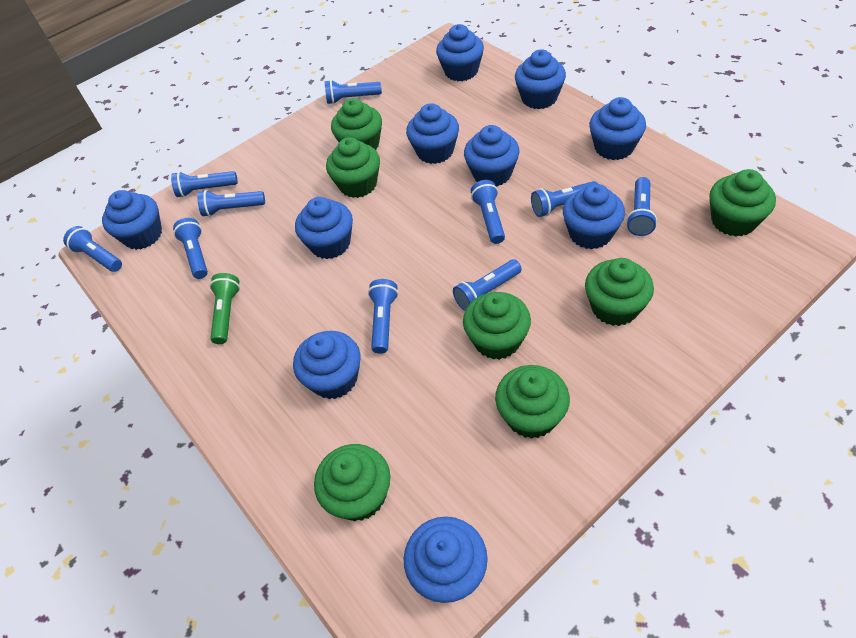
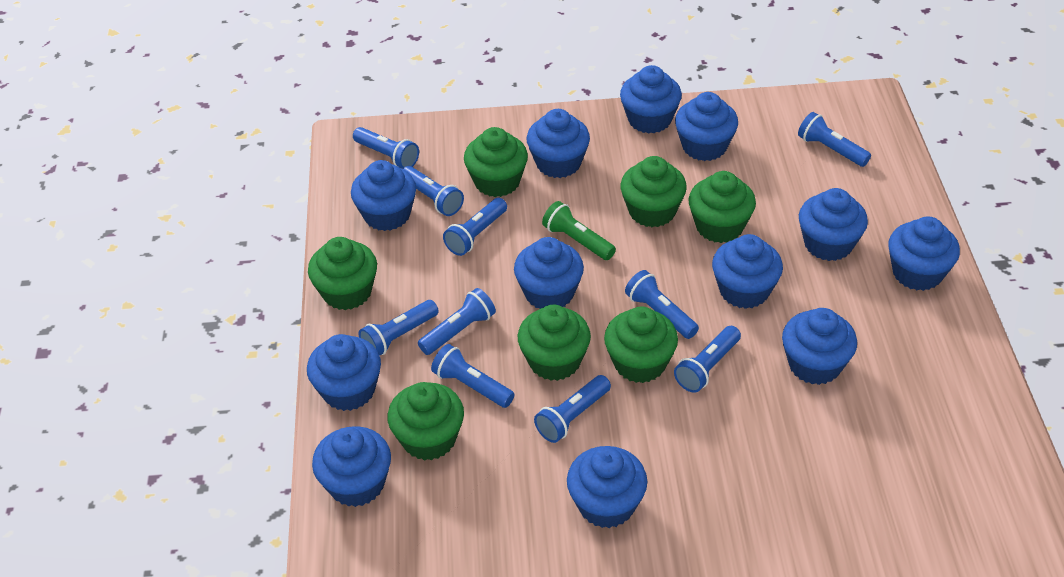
blue cupcake: 10 -> 12

